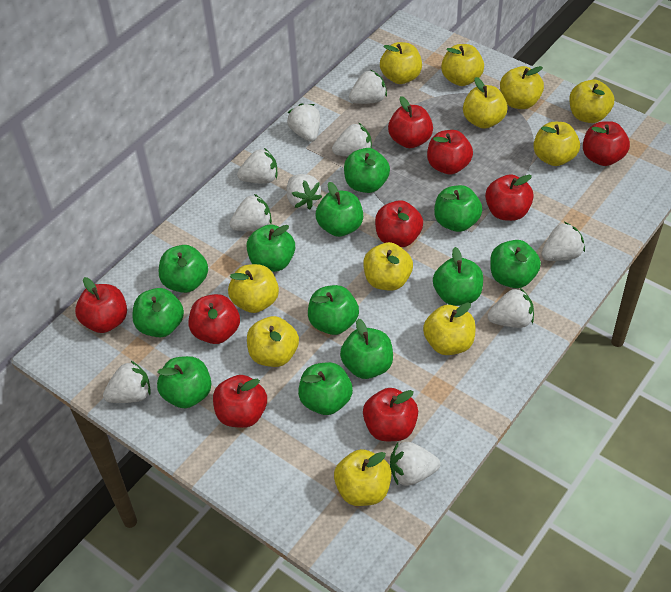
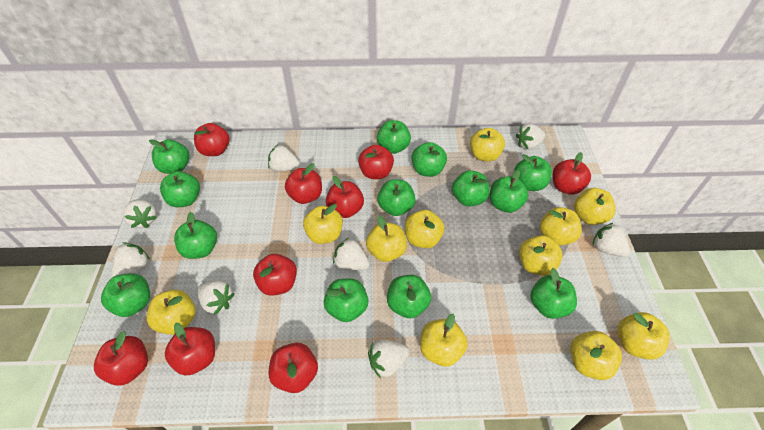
green apple: 12 -> 13
white strawberry: 10 -> 8

